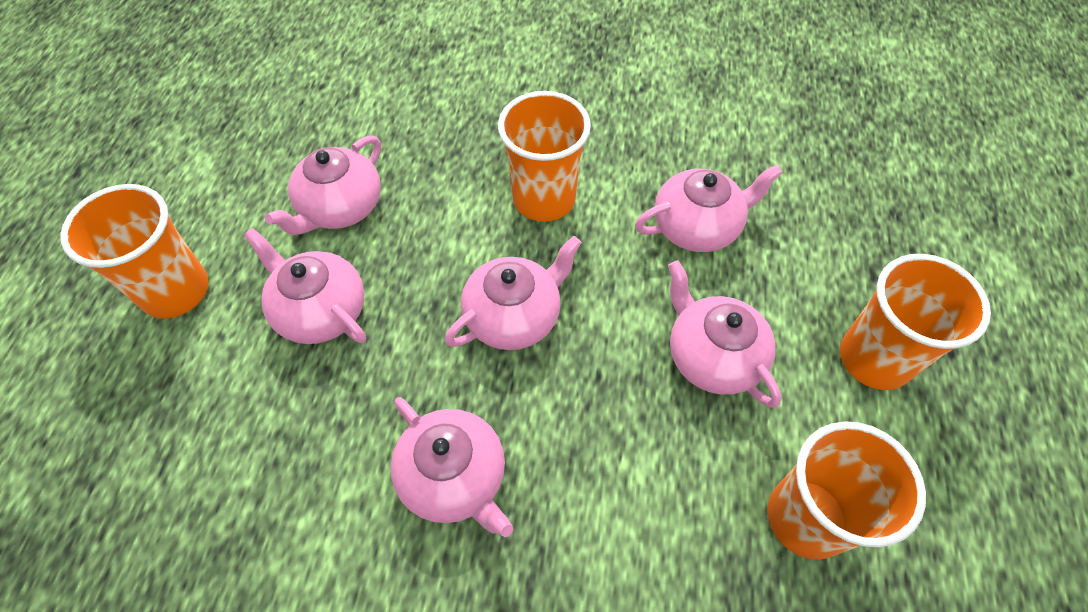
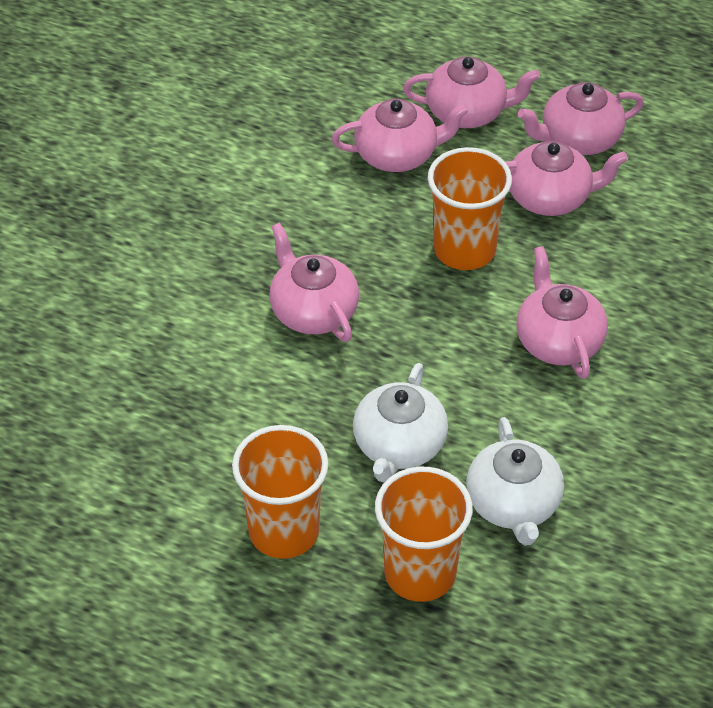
orange cup: 4 -> 3
white teapot: 0 -> 2

